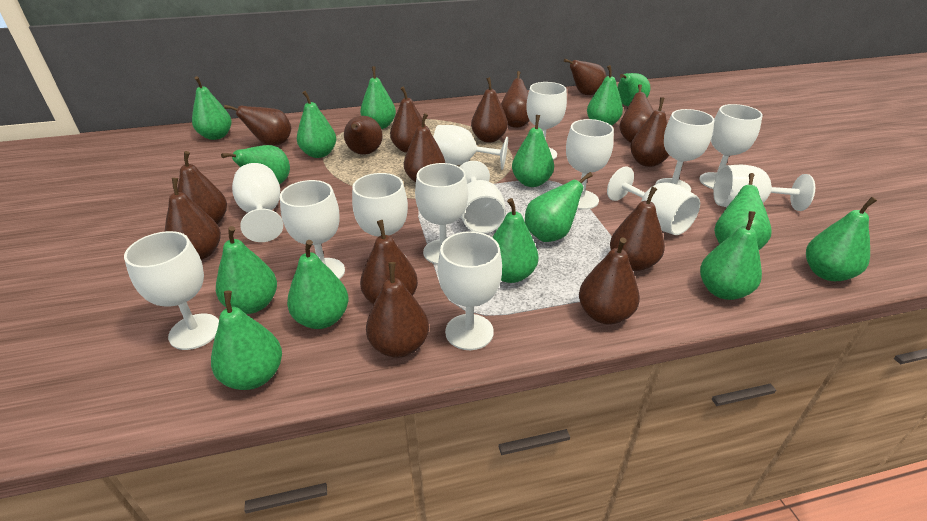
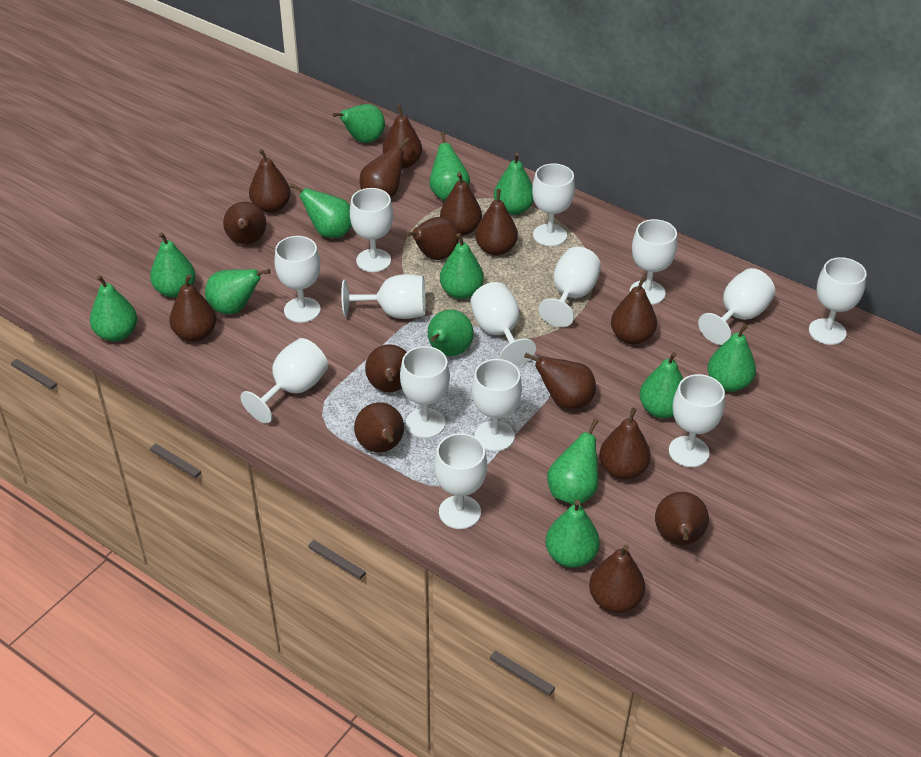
green pear: 15 -> 13

